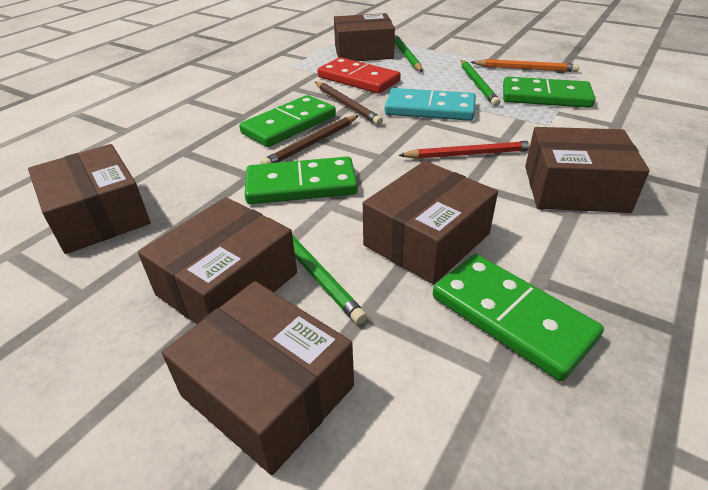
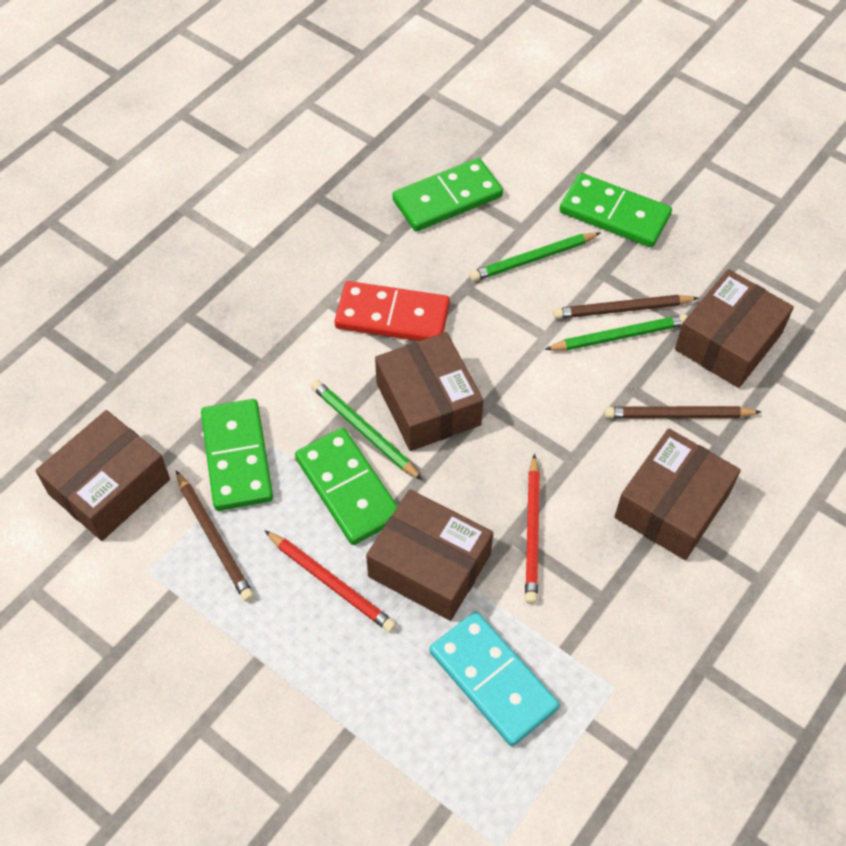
brown box: 6 -> 5
brown pencil: 2 -> 3
orange pencil: 1 -> 0
red pencil: 1 -> 2

